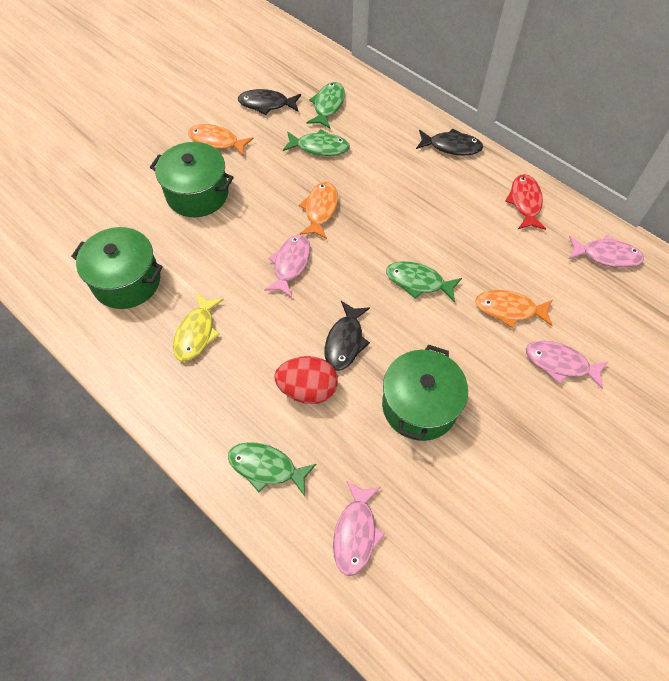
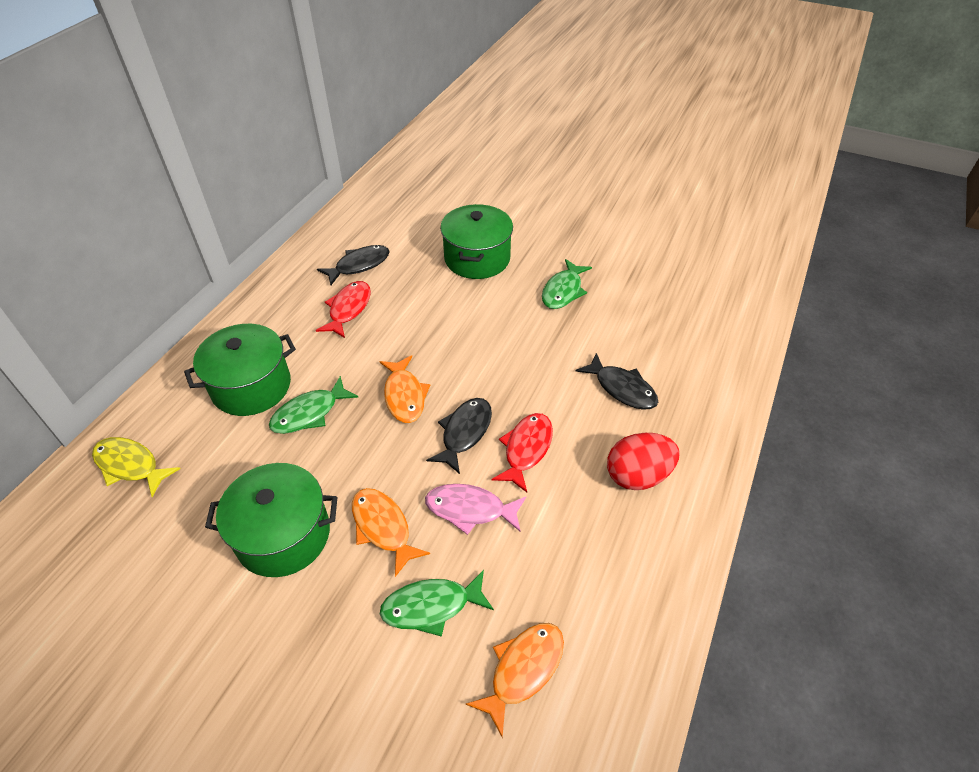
green fish: 4 -> 3
pink fish: 4 -> 1
red fish: 1 -> 2

